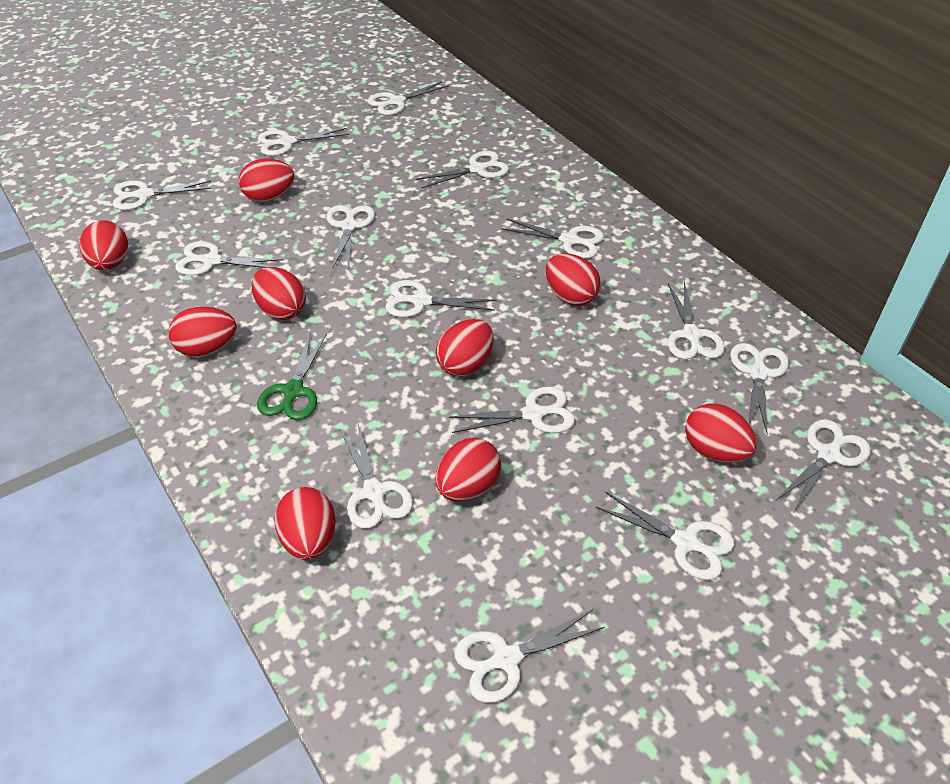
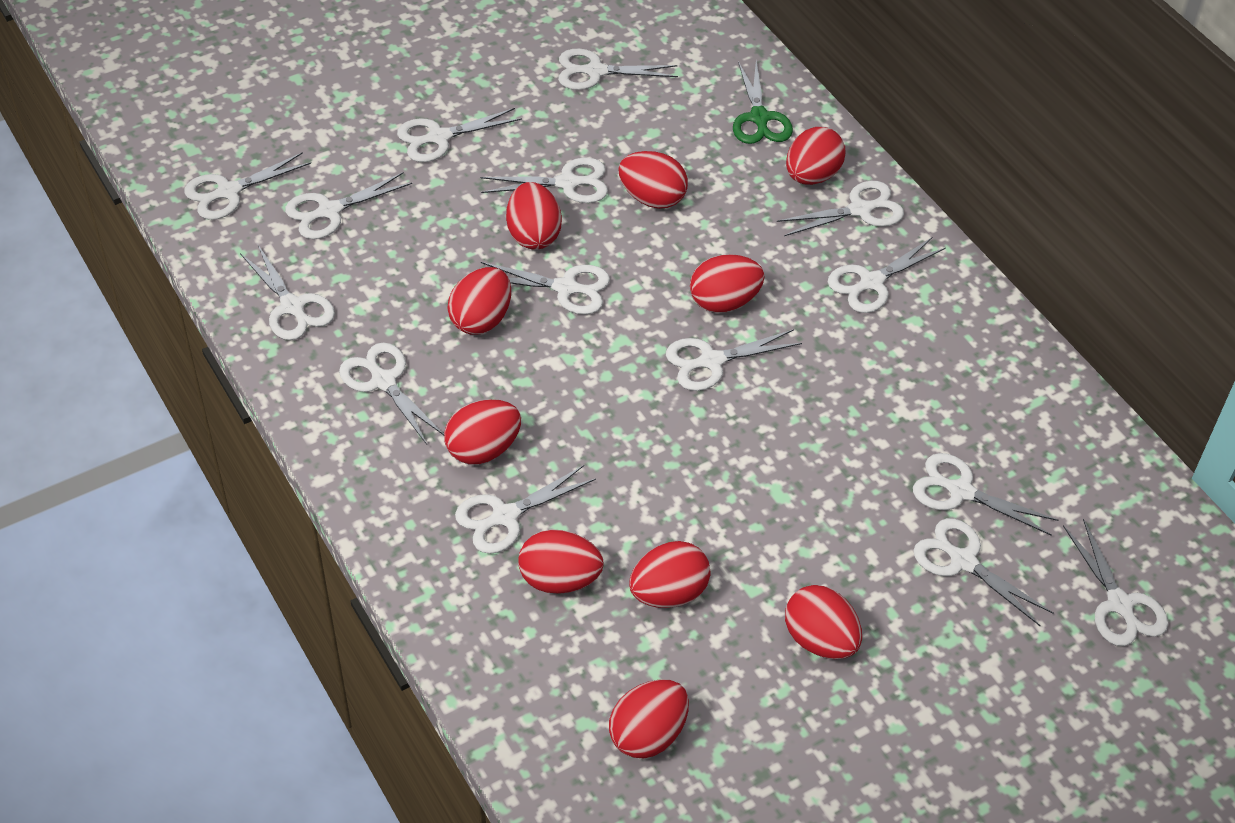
red egg: 9 -> 10

